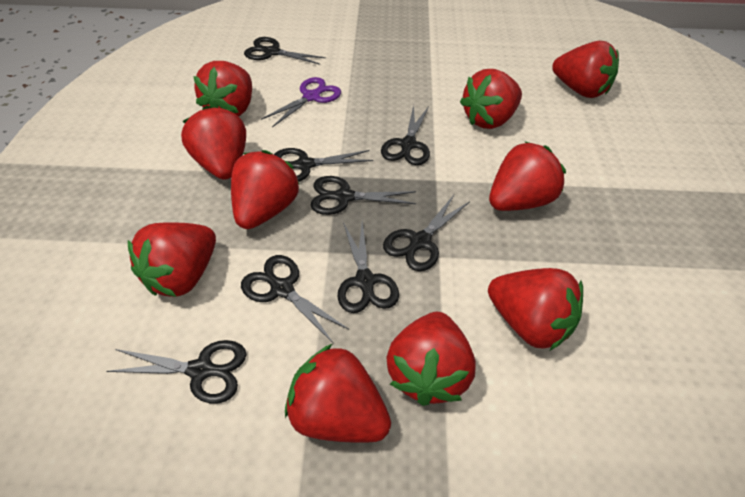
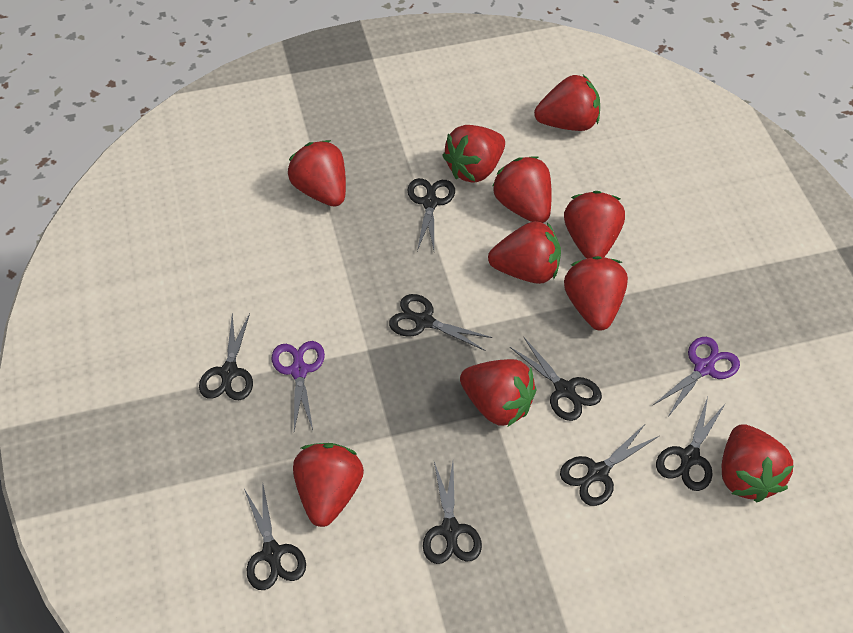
purple scissors: 1 -> 2

